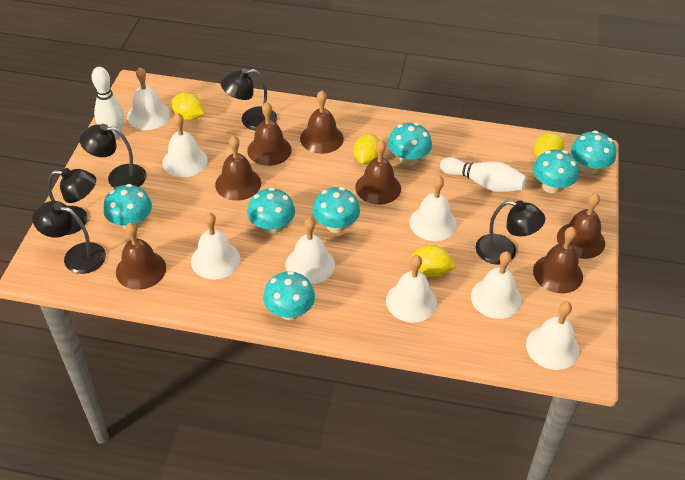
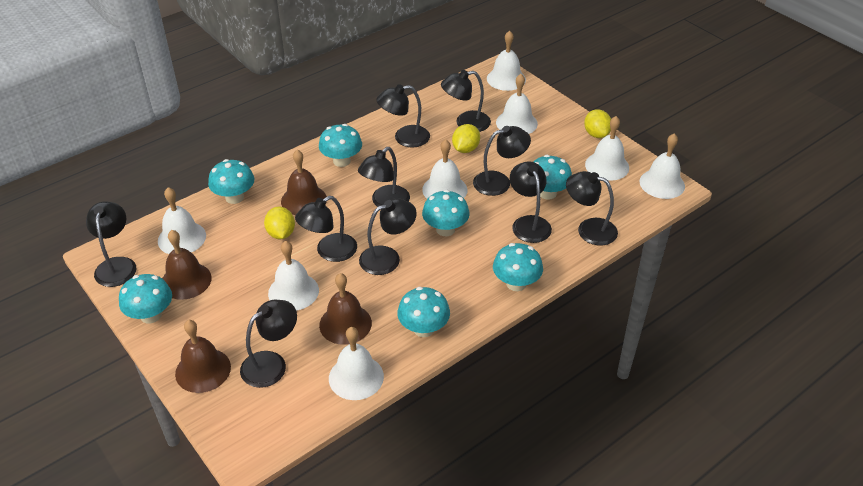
black lamp: 5 -> 10
brown bell: 7 -> 4
white bowling pin: 2 -> 0
yellow lemon: 4 -> 3

